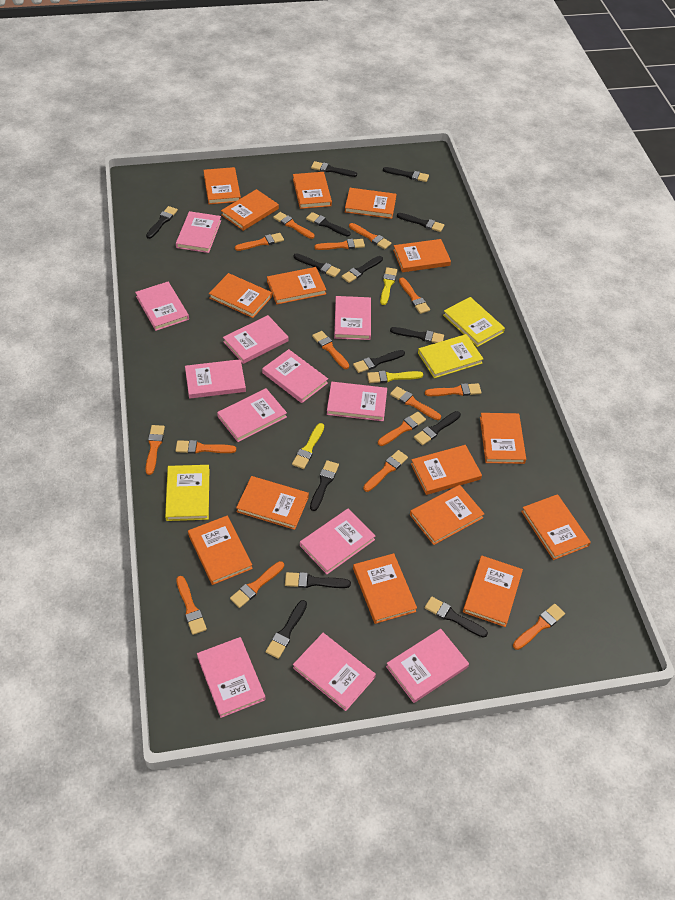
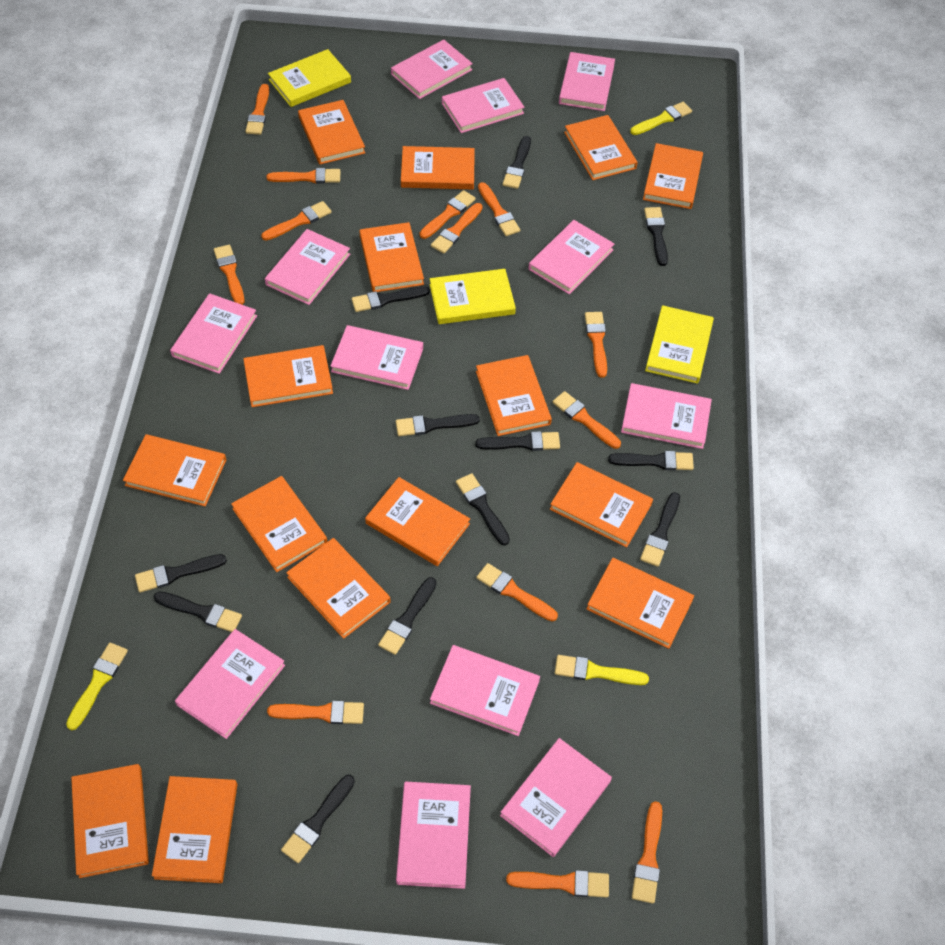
black brush: 14 -> 12
orange brush: 15 -> 13

